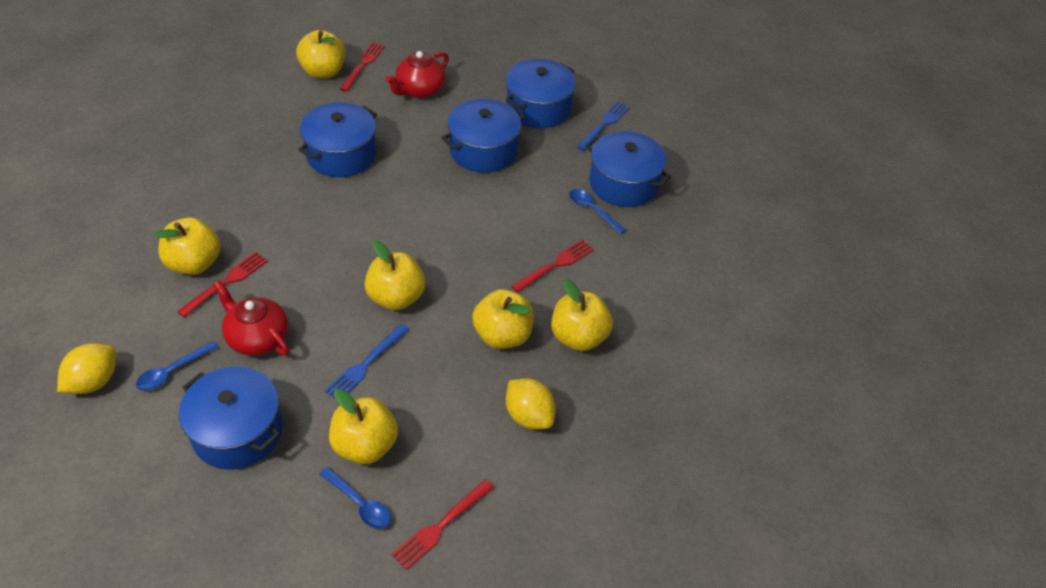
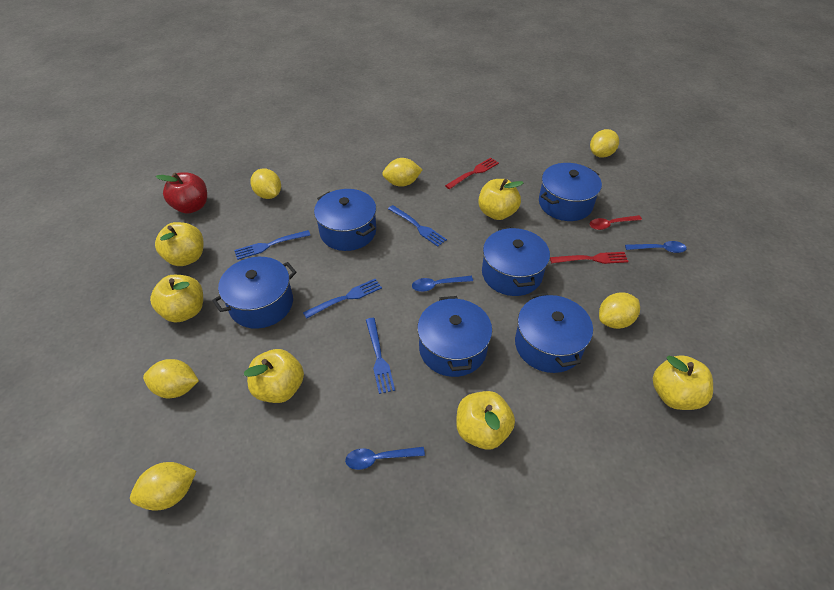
blue fork: 2 -> 4
blue pot: 5 -> 6
red apple: 0 -> 1
red fork: 4 -> 2
red spoon: 0 -> 1
red teapot: 2 -> 0
yellow lemon: 2 -> 6

